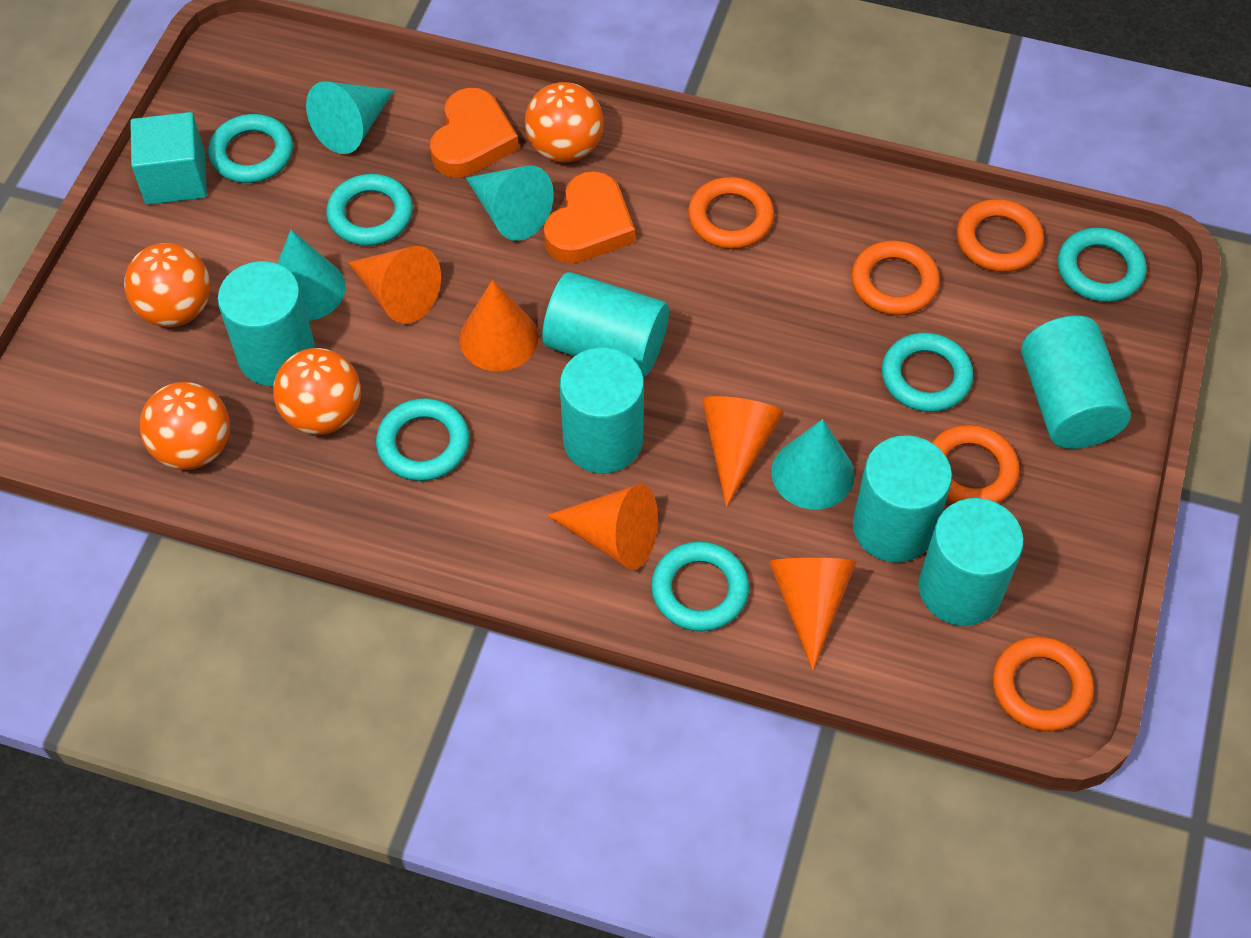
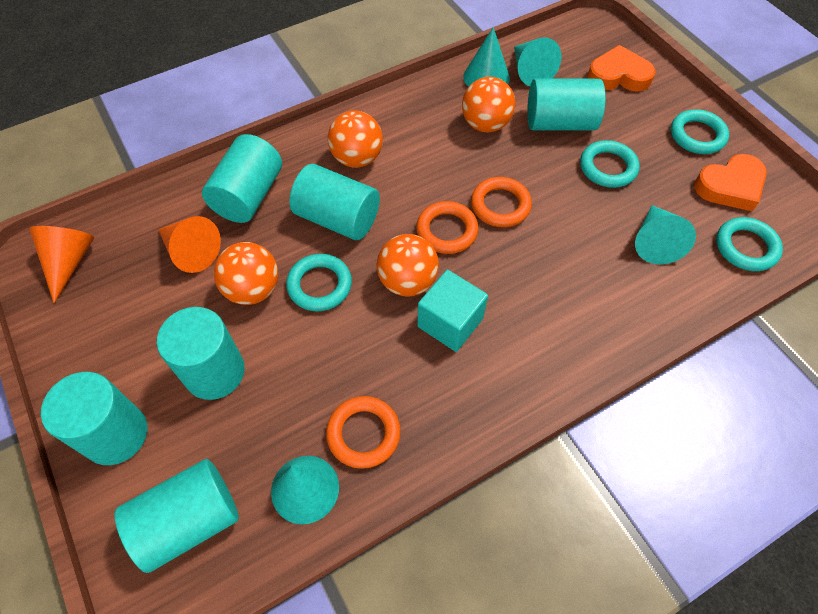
orange cone: 5 -> 2
orange ring: 5 -> 3
turquoise ring: 6 -> 4

